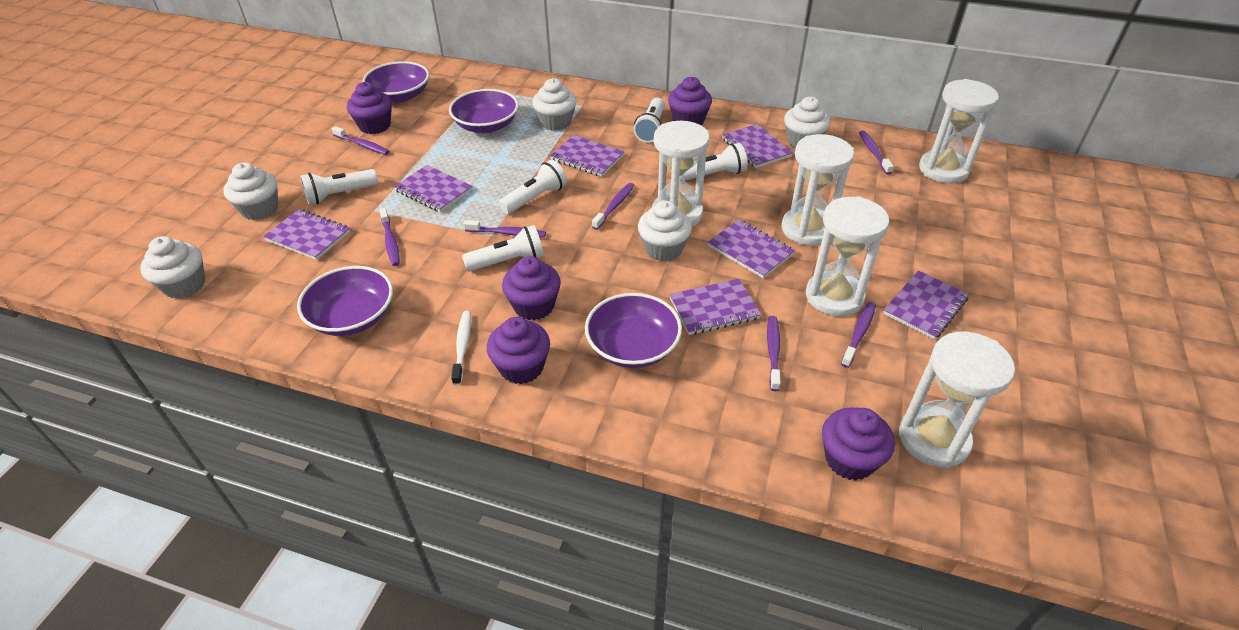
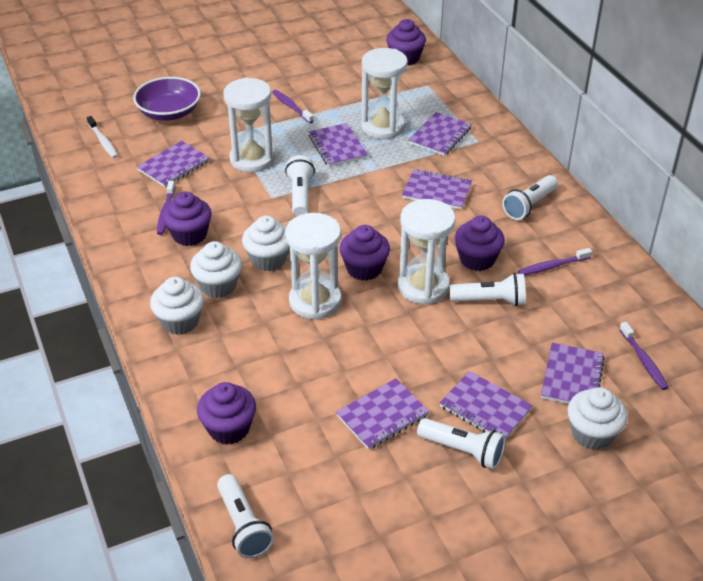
purple bowl: 4 -> 1
purple toothbrush: 7 -> 4
white cupcake: 5 -> 4
white hourglass: 5 -> 4

